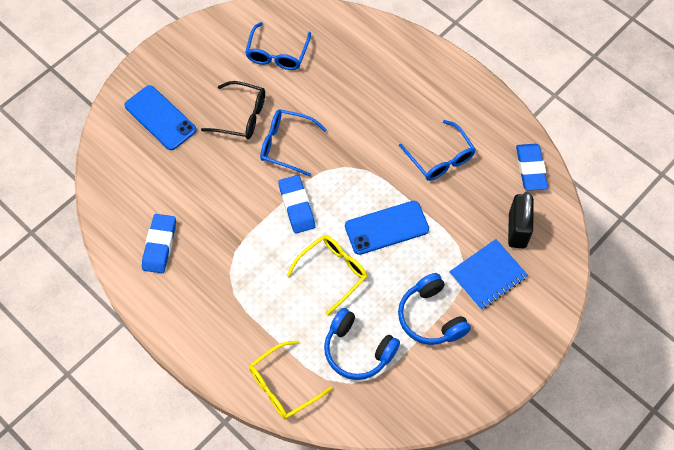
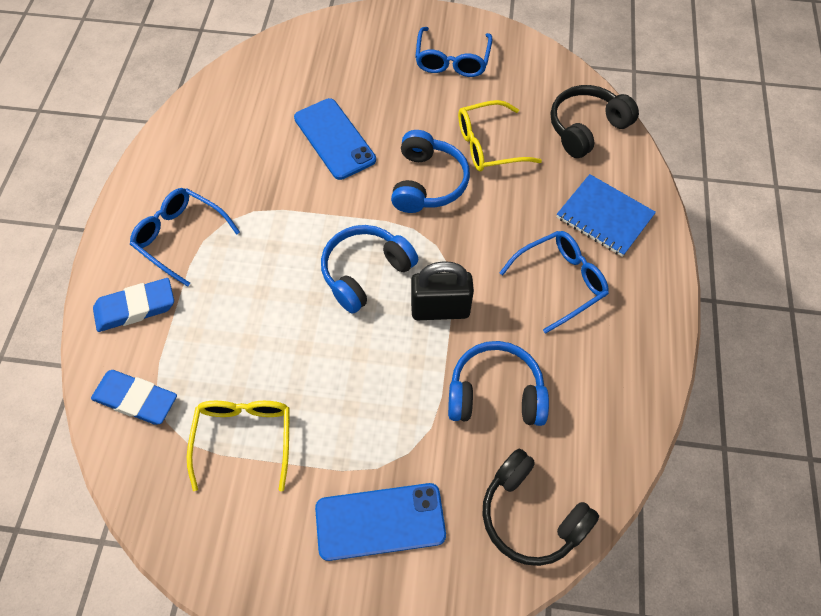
black glasses: 1 -> 0
black headphones: 0 -> 2
blue eraser: 3 -> 2
blue headphones: 2 -> 3

